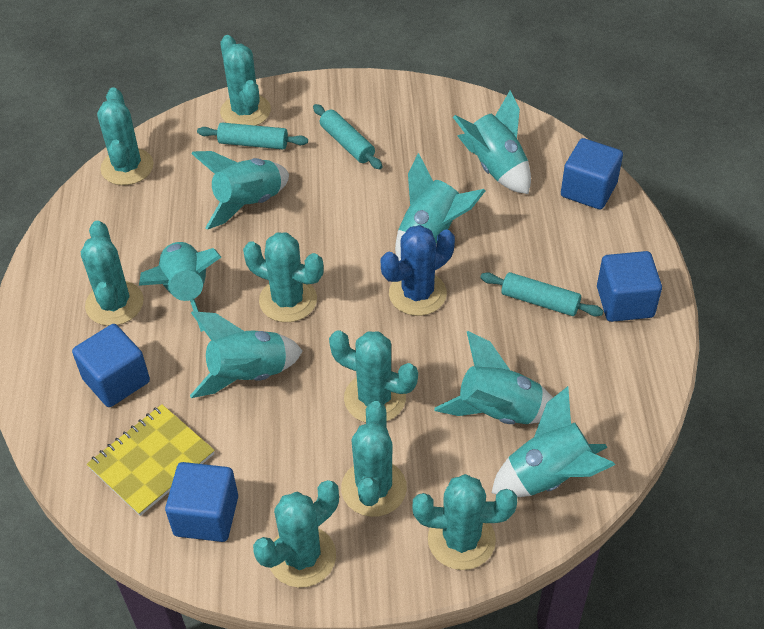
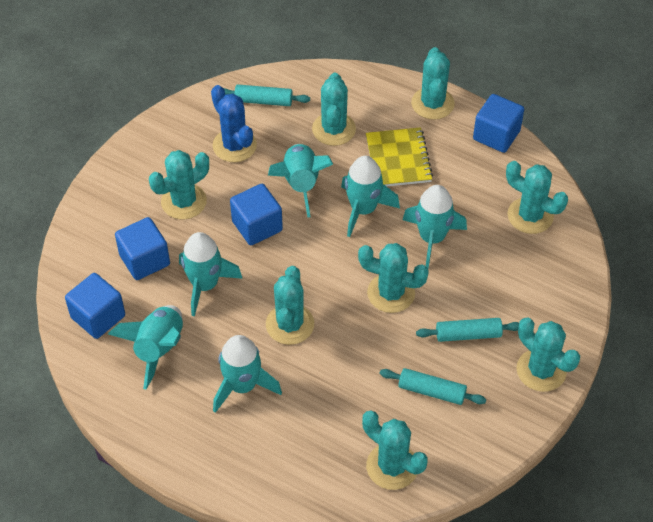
turquoise rocket: 7 -> 6

